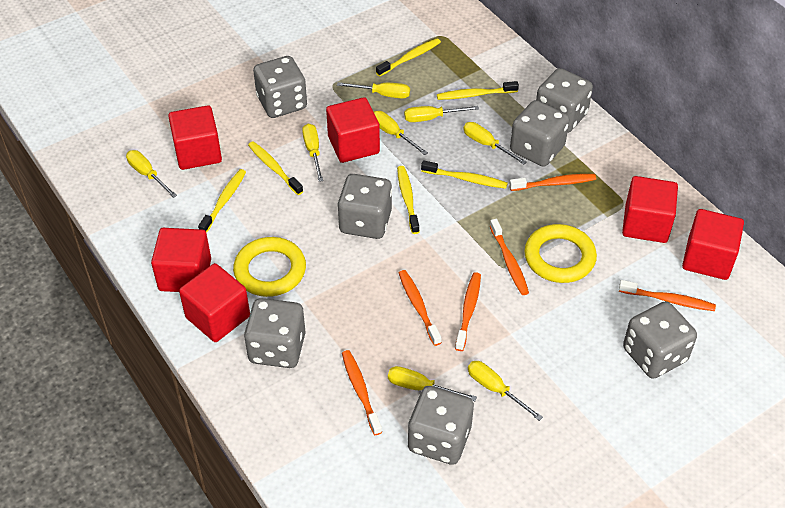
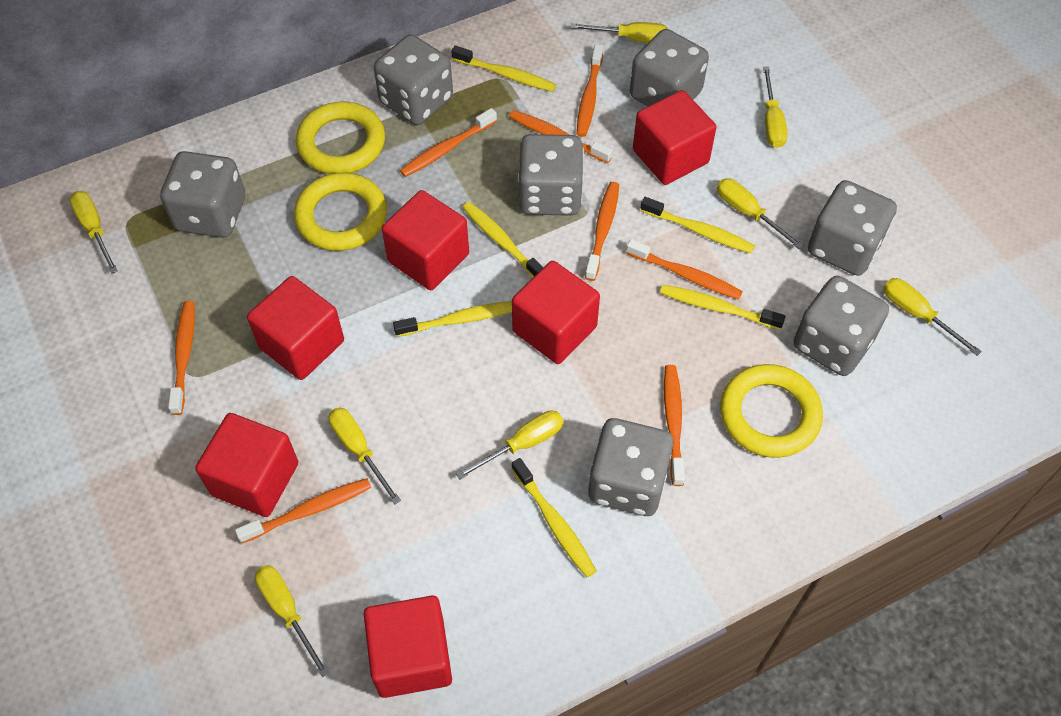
orange toothbrush: 6 -> 8
yellow ring: 2 -> 3

